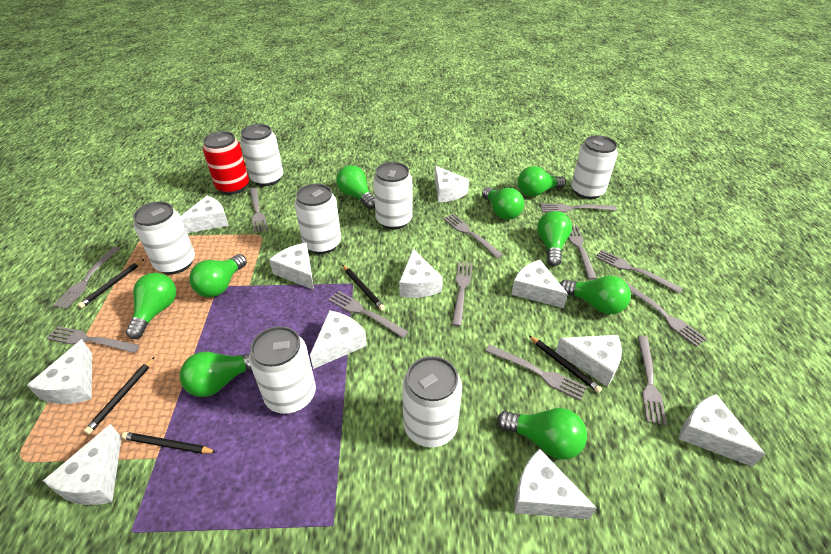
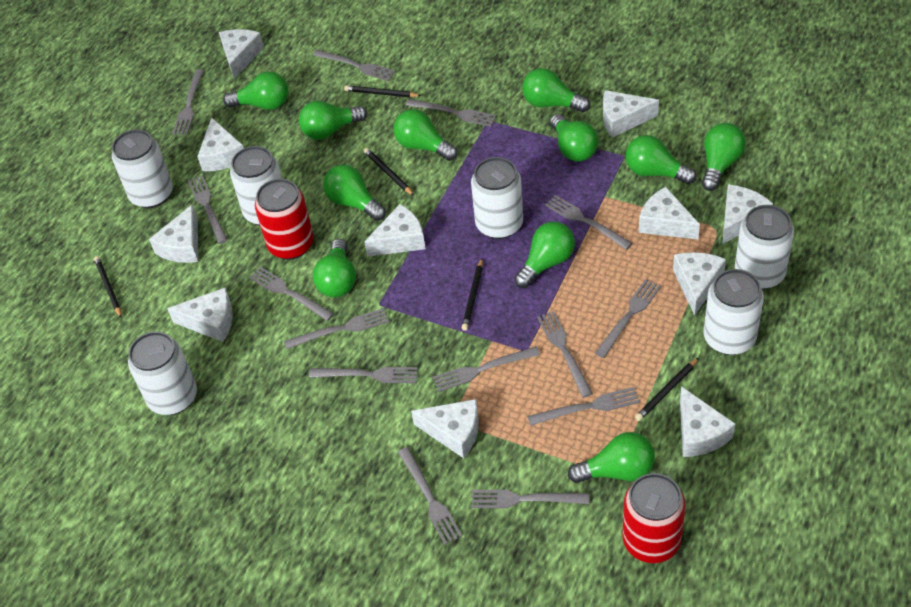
green light bulb: 9 -> 11
grey fork: 12 -> 14
red can: 1 -> 2
white can: 7 -> 6

